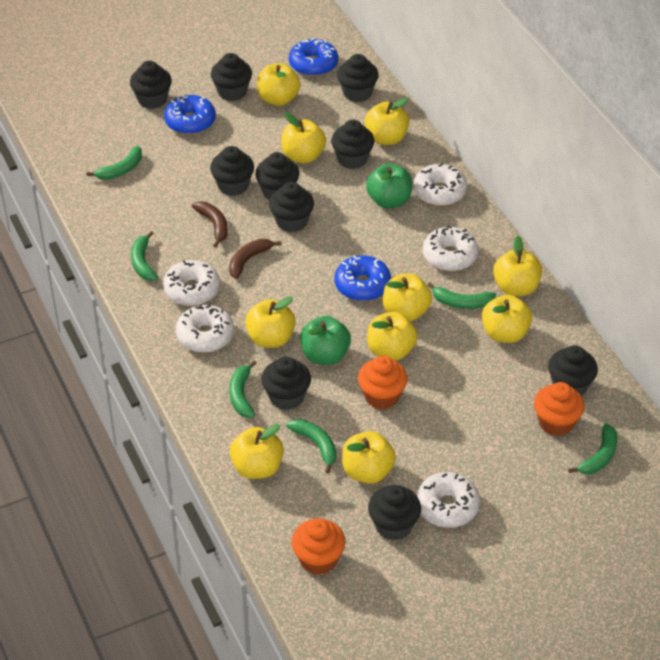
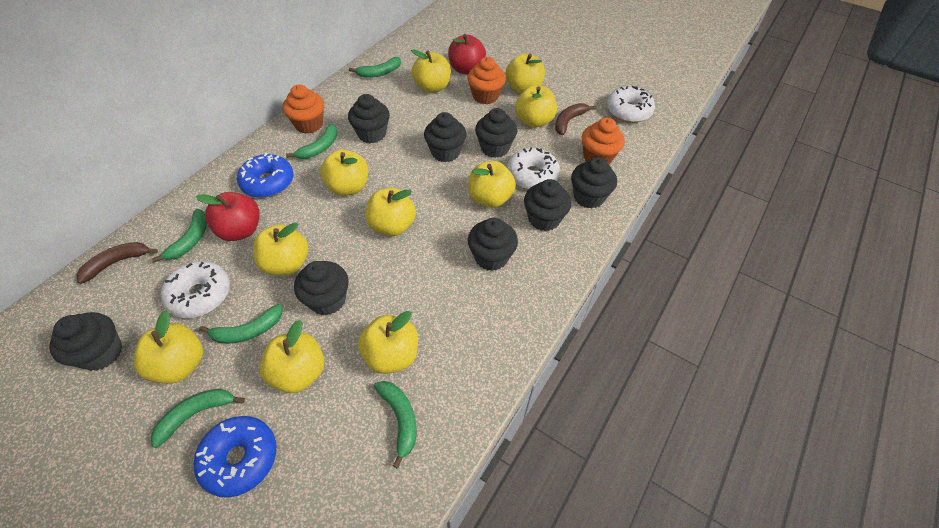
black cupcake: 10 -> 8
blue donut: 3 -> 2
green apple: 2 -> 0
red apple: 0 -> 2
white donut: 5 -> 3

